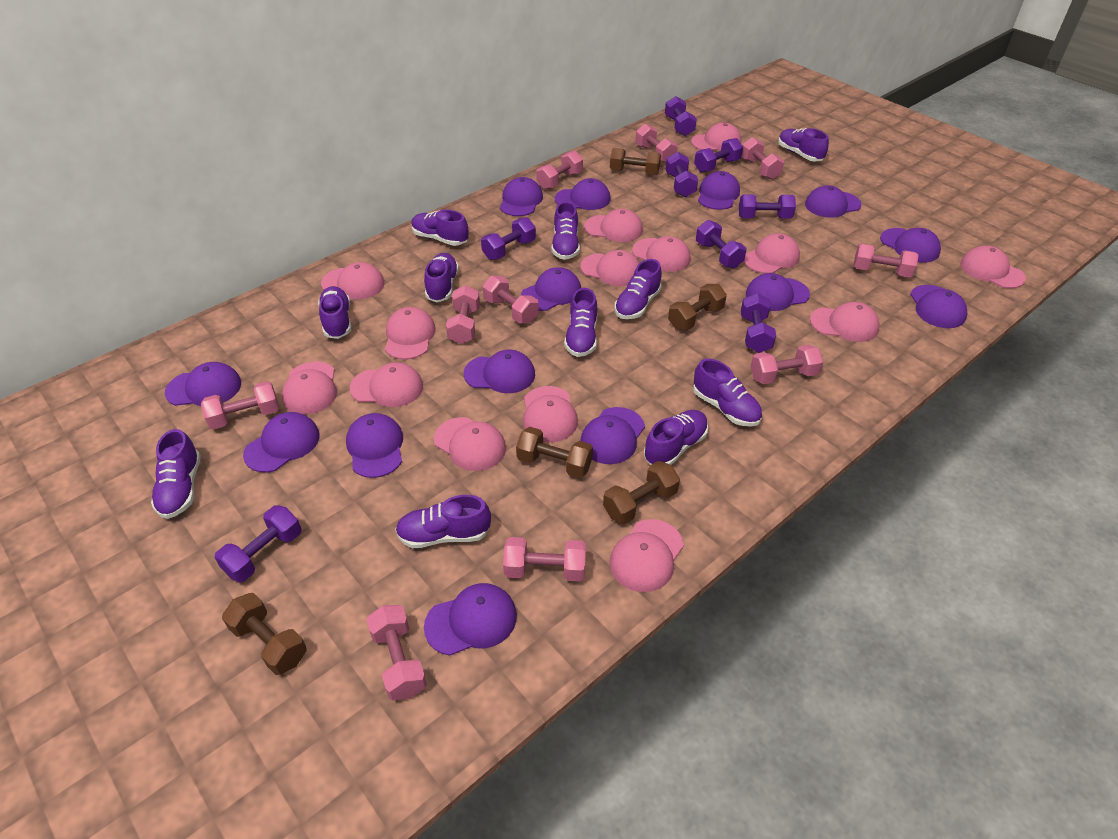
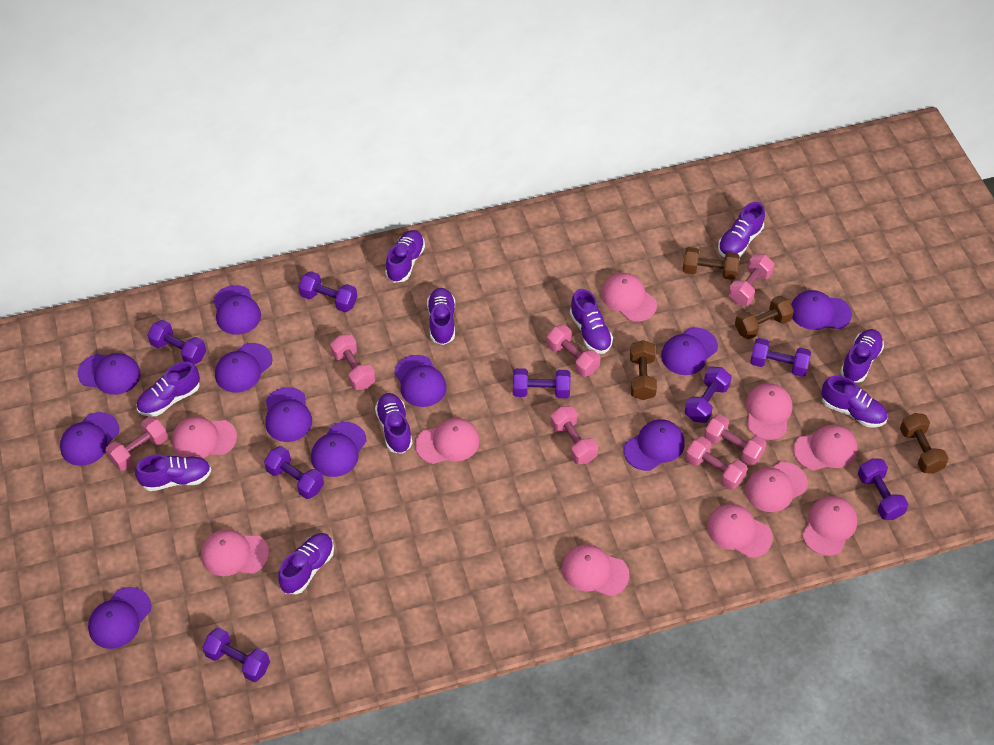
brown dumbbell: 5 -> 4
pink cap: 14 -> 10
pink dumbbell: 10 -> 7
purple cap: 14 -> 11
purple shoe: 11 -> 10

